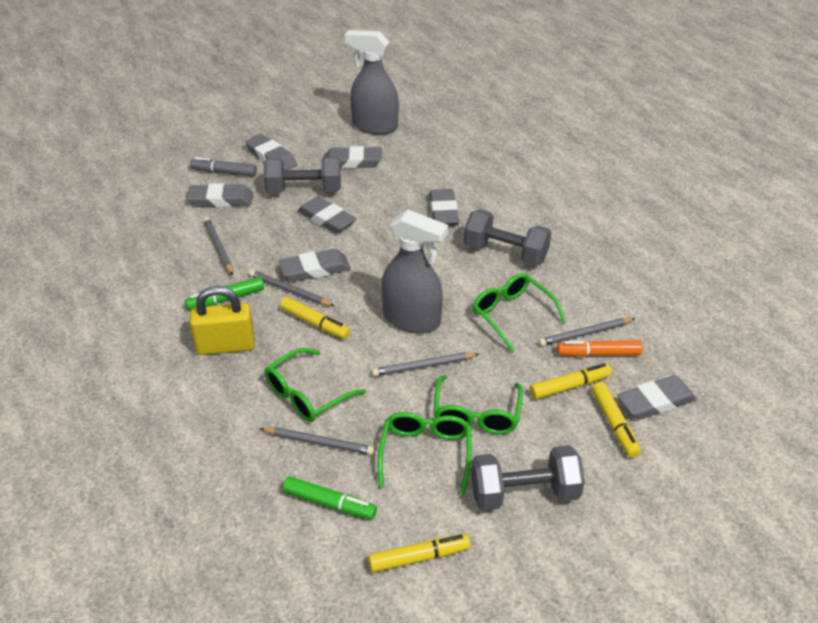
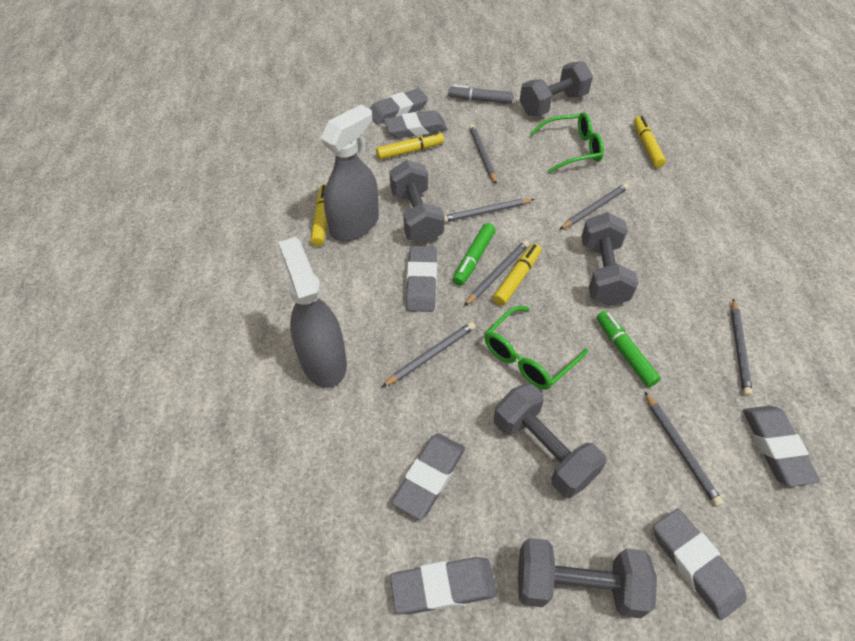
green glasses: 4 -> 2
grey dumbbell: 3 -> 5
grey pencil: 5 -> 7
orange marker: 1 -> 0
yellow padlock: 1 -> 0

